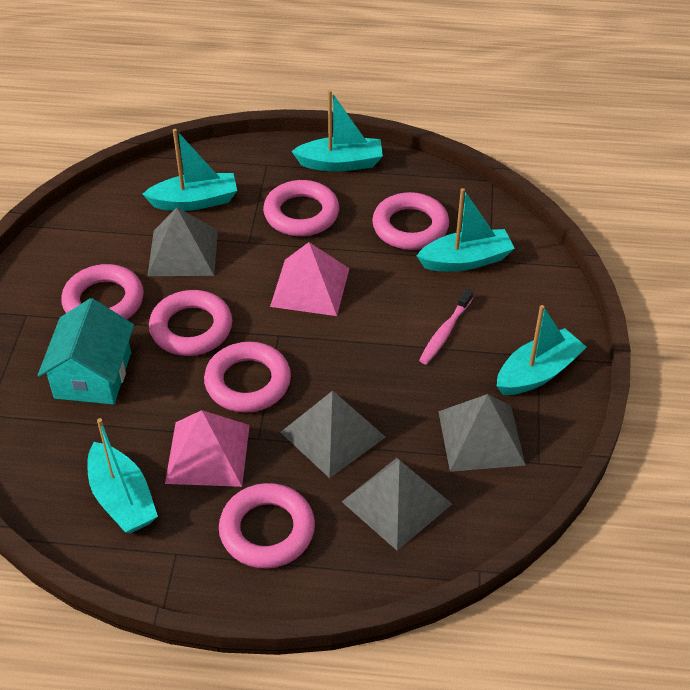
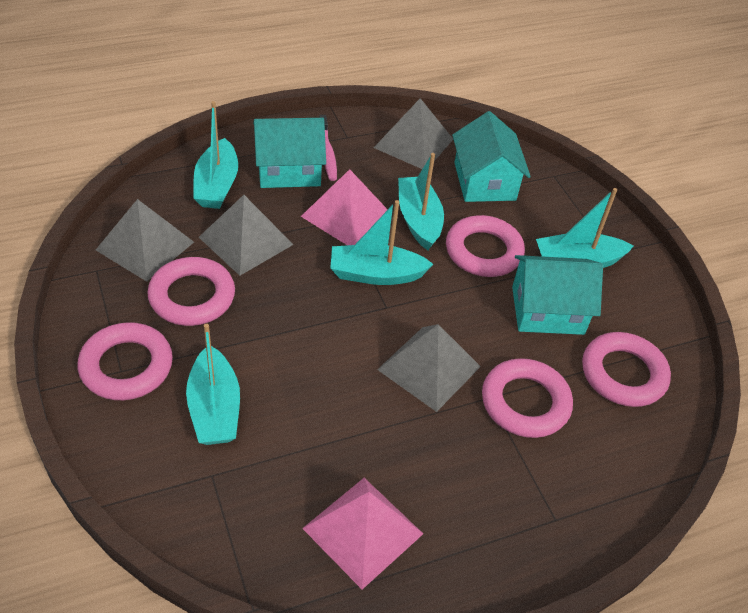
pink ring: 6 -> 5
turquoise house: 1 -> 3

